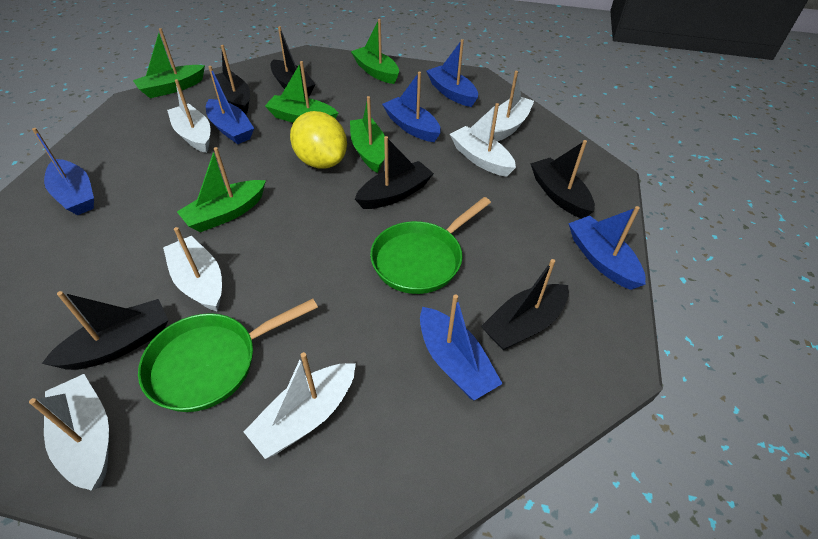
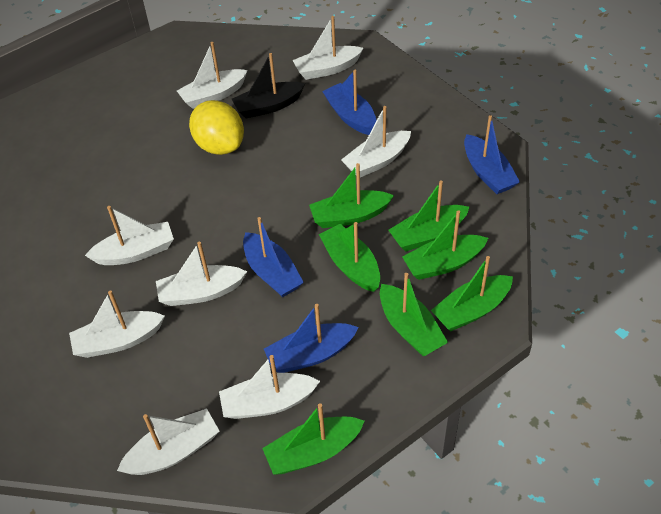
black boat: 6 -> 1
blue boat: 6 -> 4
green boat: 5 -> 7
green pan: 2 -> 0
white boat: 6 -> 8

